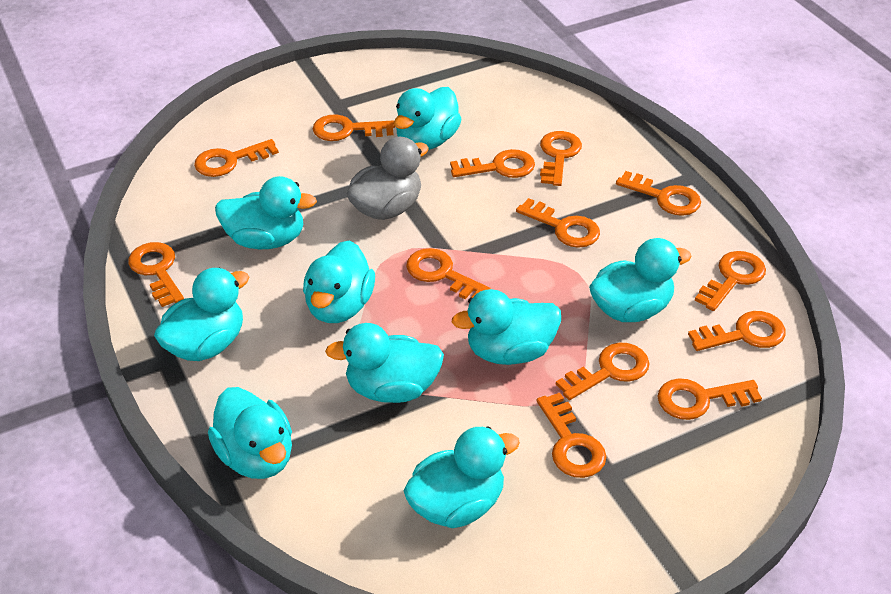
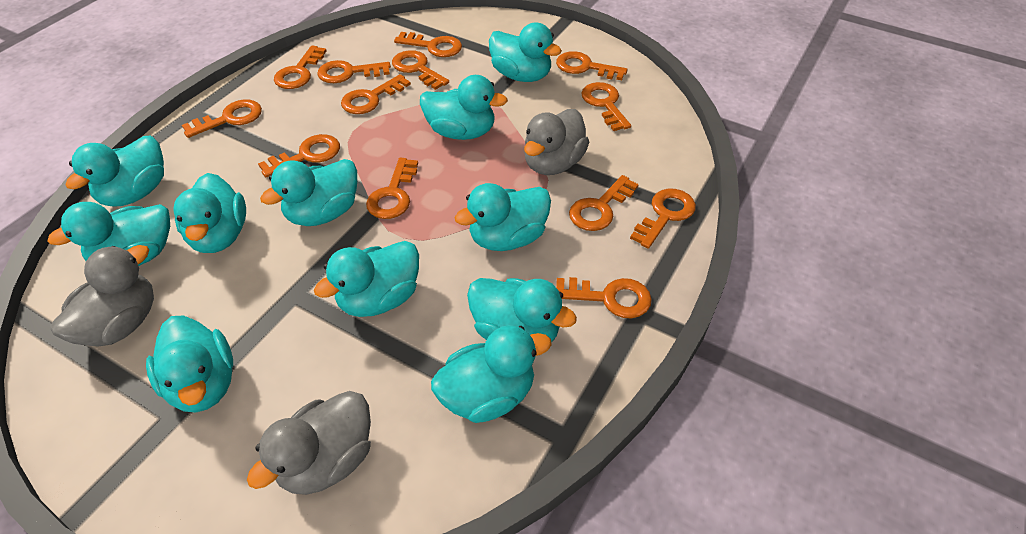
grey duck: 1 -> 3
turquoise duck: 9 -> 11

